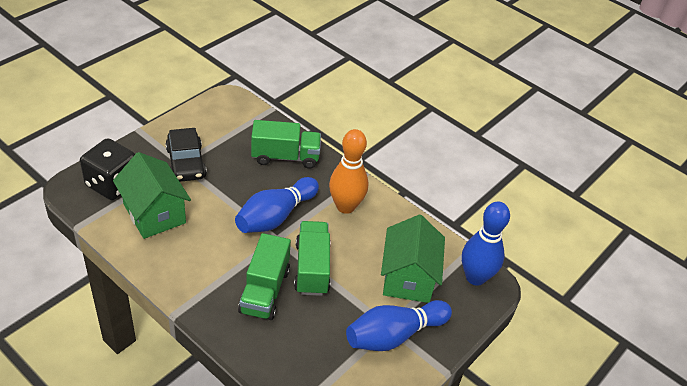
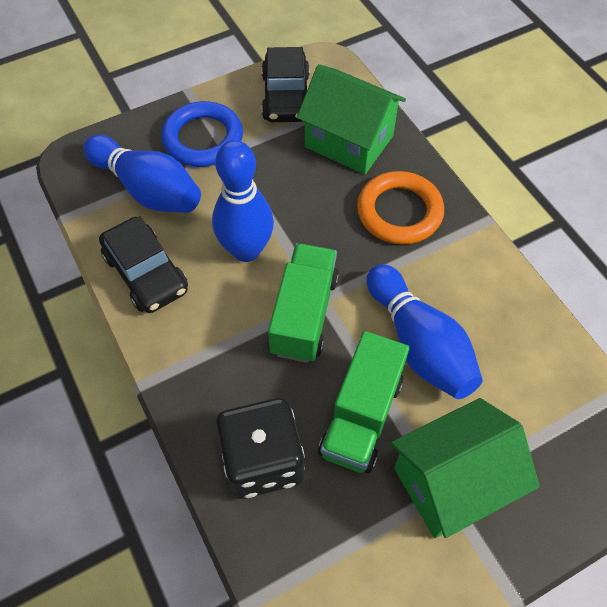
black car: 1 -> 2
blue ring: 0 -> 1
green truck: 3 -> 2
orange bowling pin: 1 -> 0
orange ring: 0 -> 1

